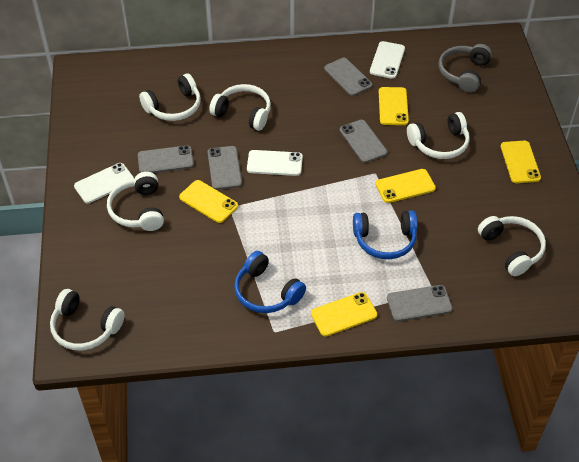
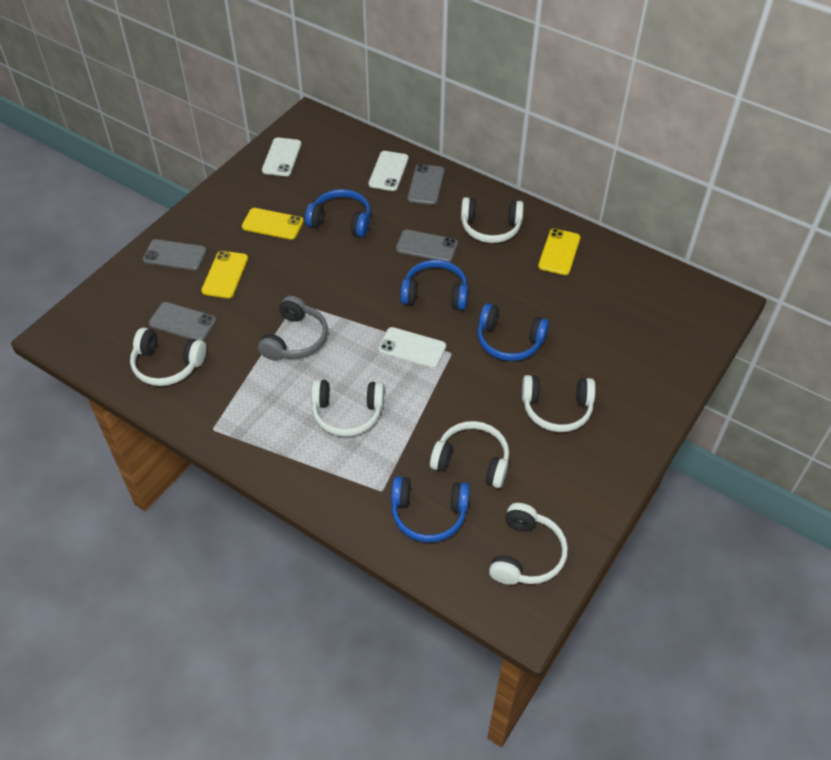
blue headphones: 2 -> 4
grey phone: 5 -> 4
yellow phone: 5 -> 3

